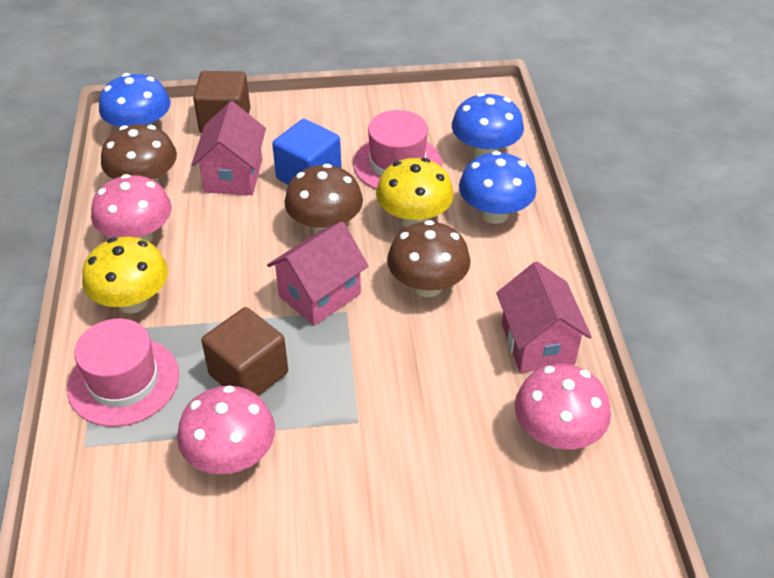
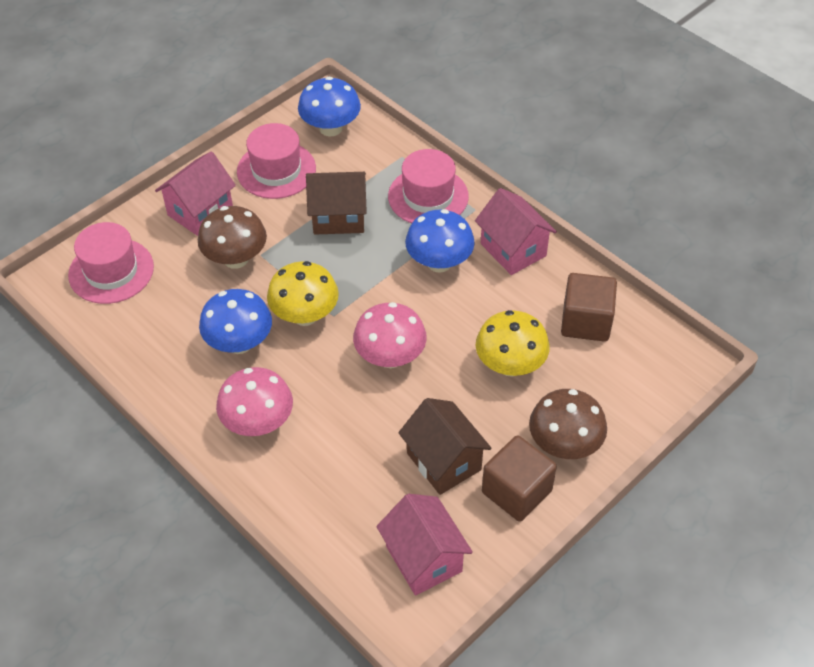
blue cube: 1 -> 0
brown house: 0 -> 2
brown mushroom: 3 -> 2
pink hat: 2 -> 3
pink mushroom: 3 -> 2

